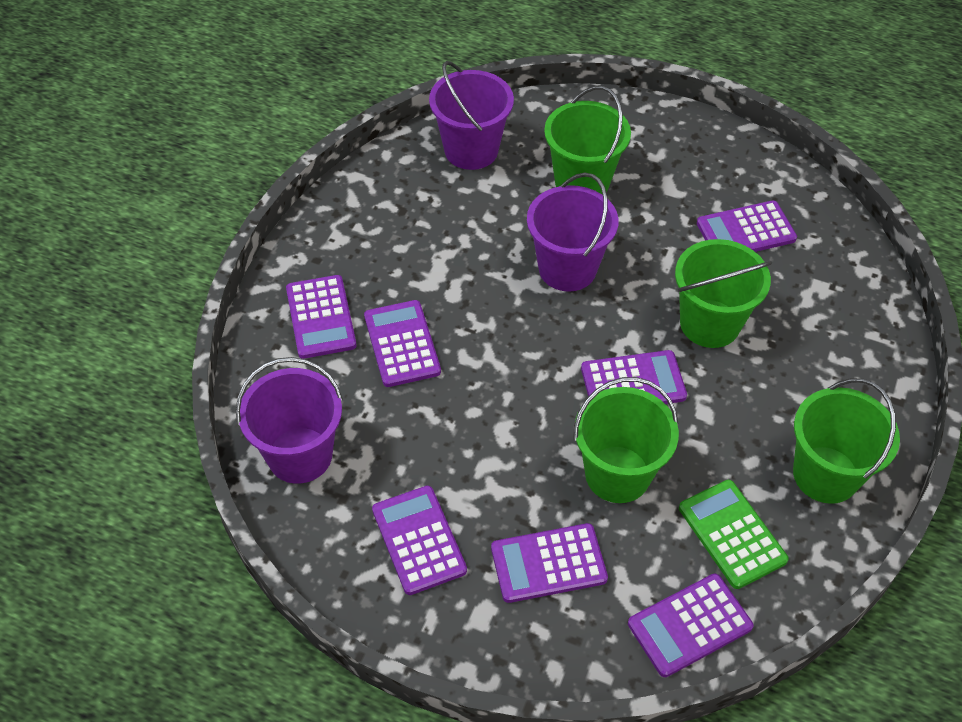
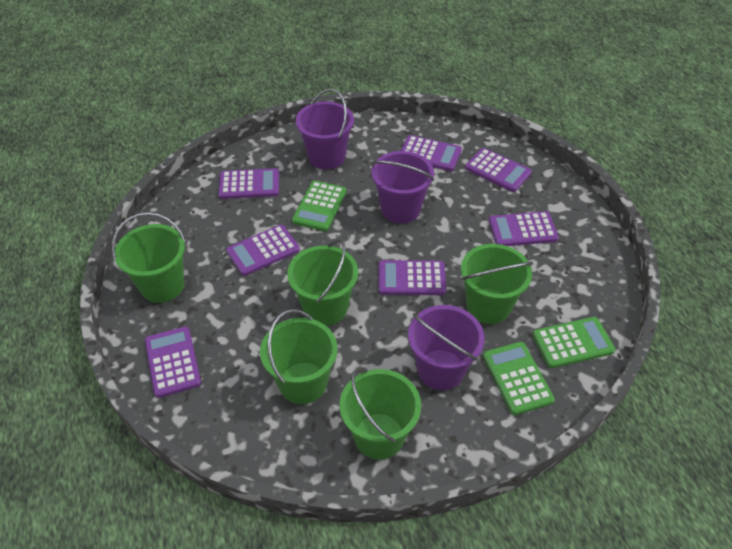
green bucket: 4 -> 5
green calculator: 1 -> 3

